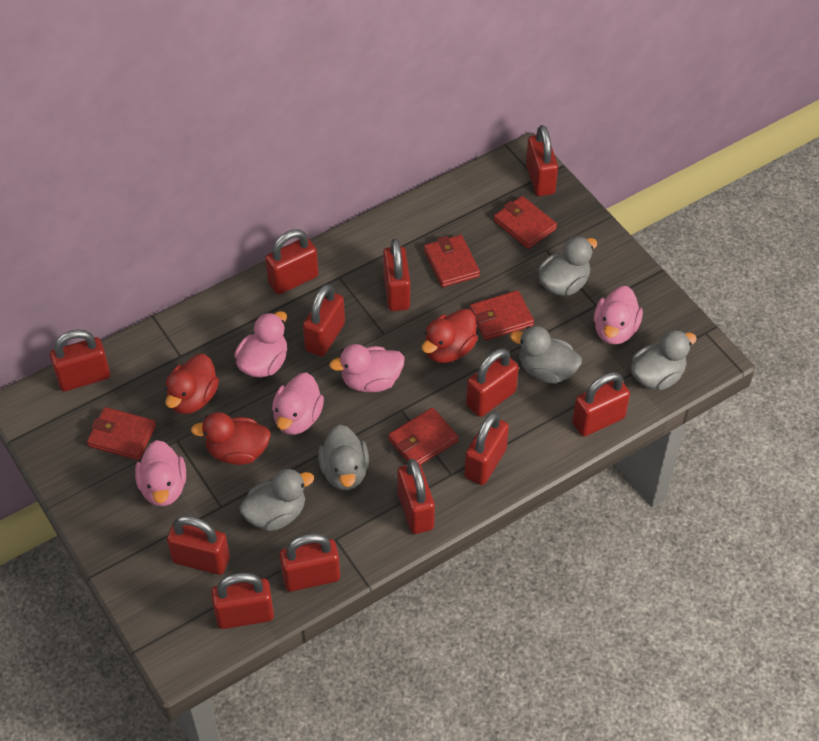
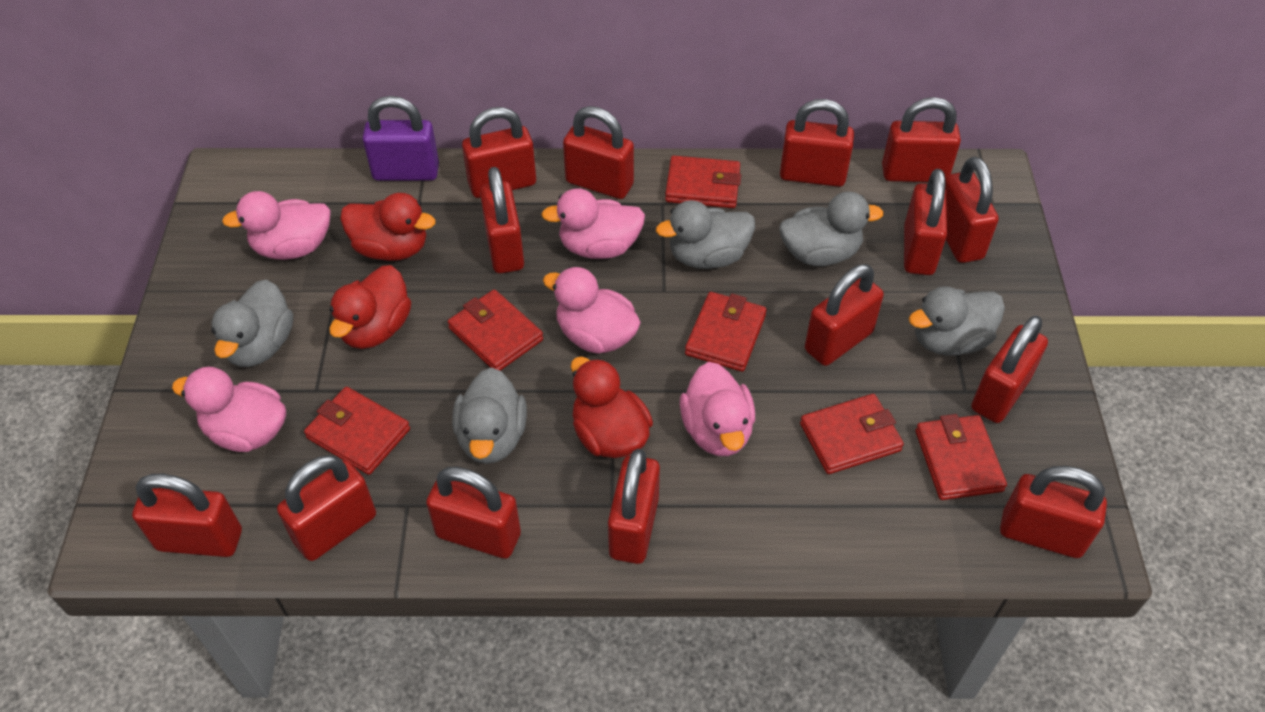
purple padlock: 0 -> 1
red padlock: 12 -> 14
red wallet: 5 -> 6

